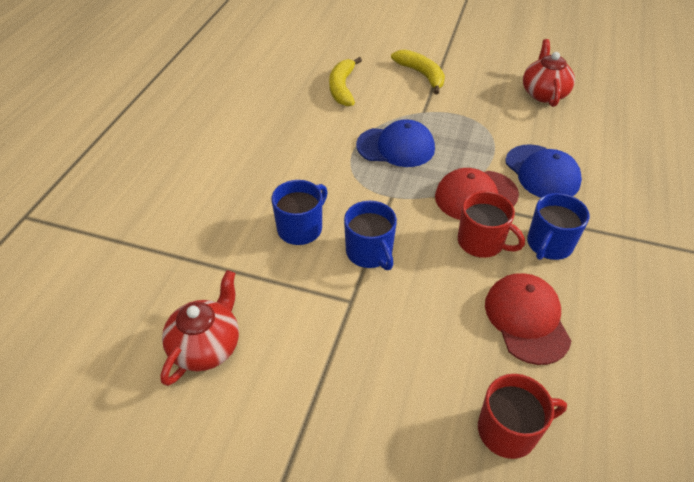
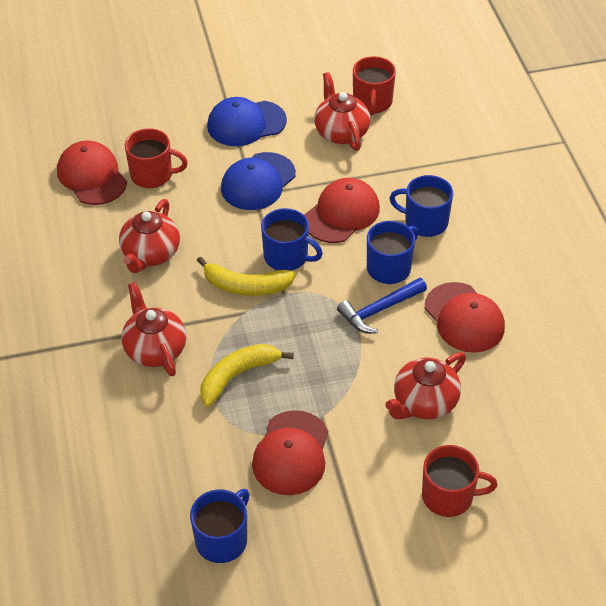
blue hammer: 0 -> 1
blue mug: 3 -> 4
red cap: 2 -> 4
red mug: 2 -> 3
red teapot: 2 -> 4

